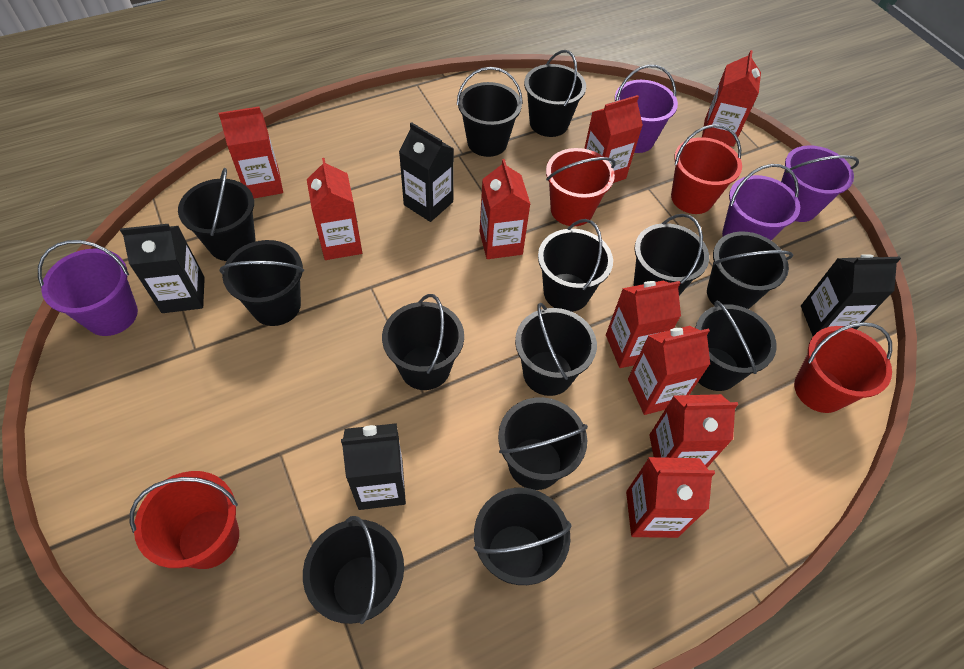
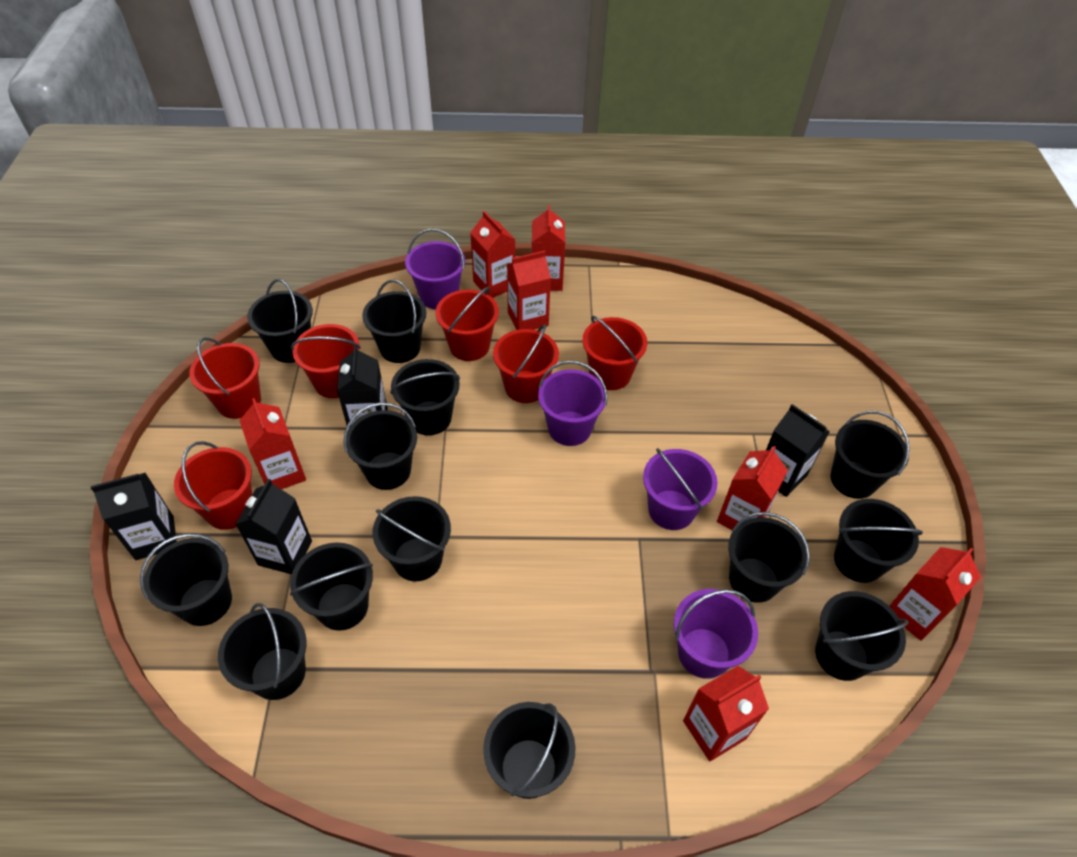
red bucket: 4 -> 6
red carton: 9 -> 7

